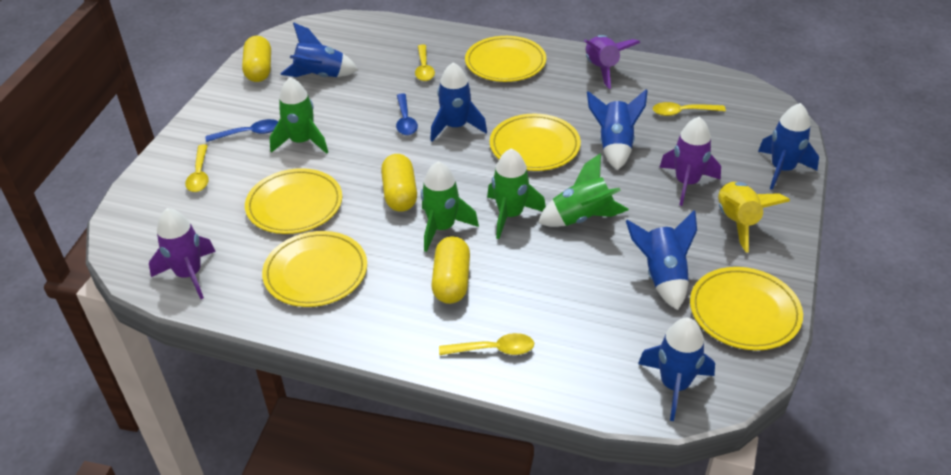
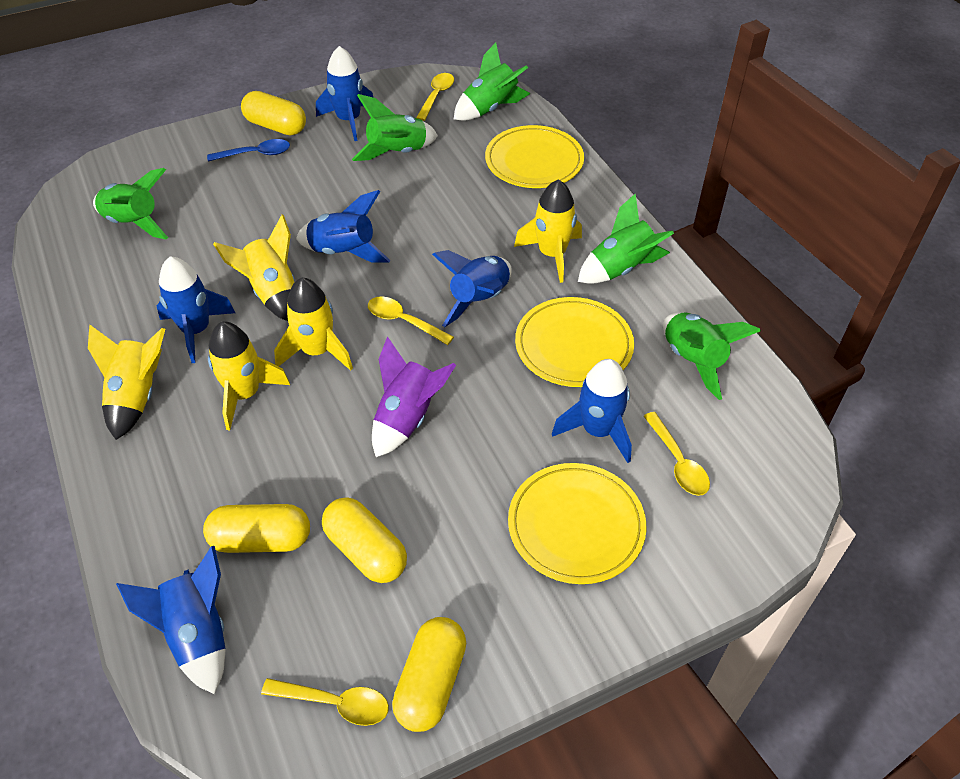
blue spoon: 2 -> 1
green rocket: 4 -> 5
purple rocket: 3 -> 1
yellow capsule: 3 -> 4
yellow plate: 5 -> 3
yellow rocket: 1 -> 5

